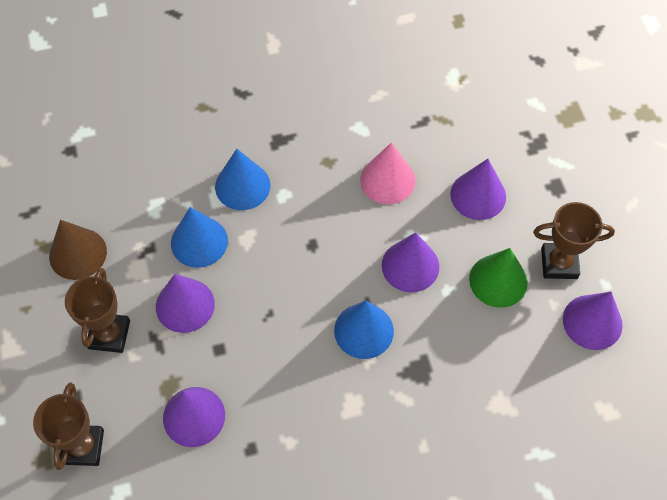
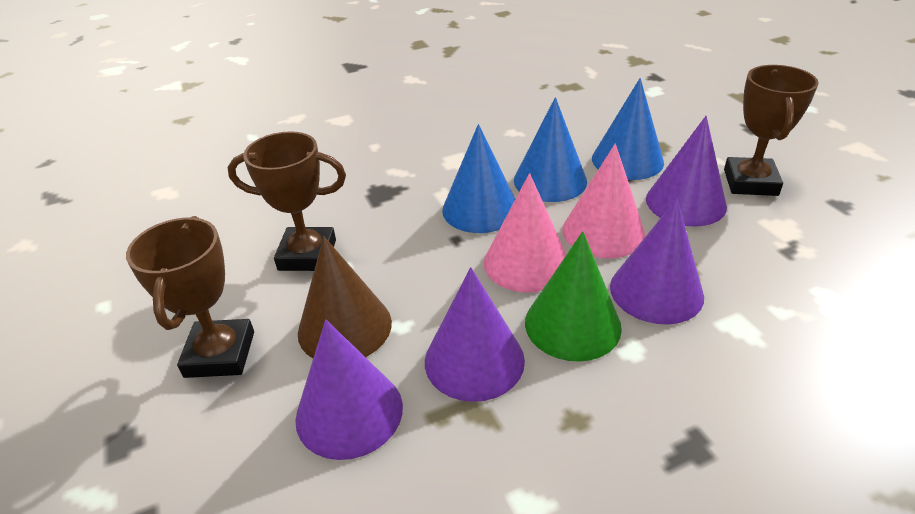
pink cone: 1 -> 2
purple cone: 5 -> 4

